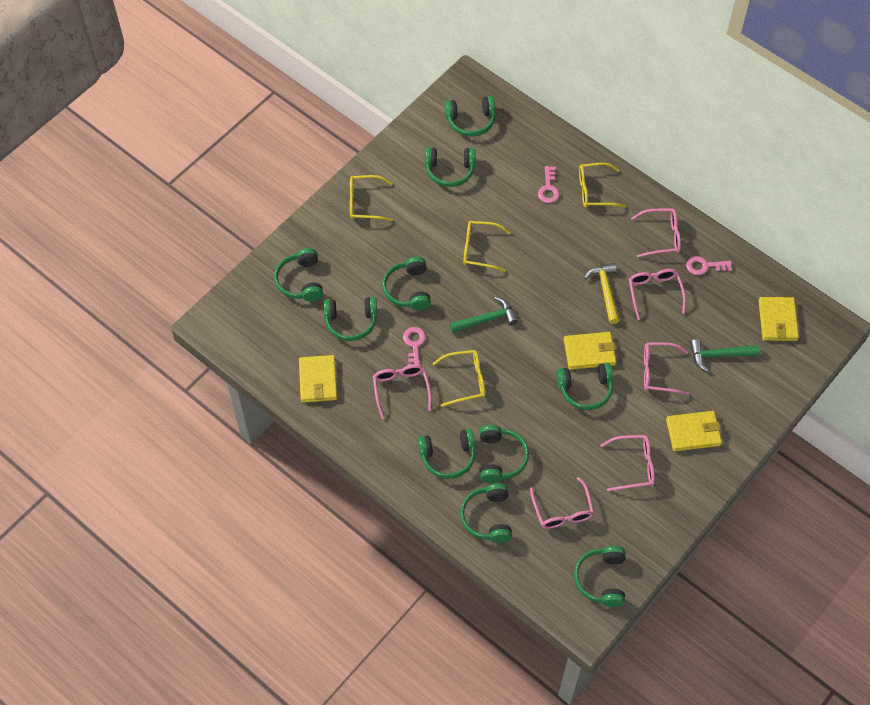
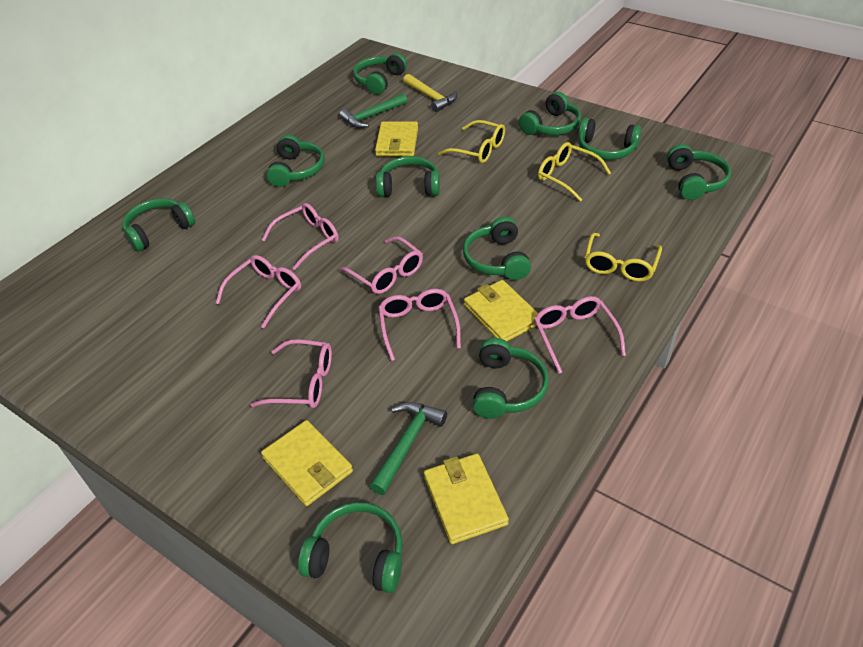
pink key: 3 -> 0
yellow glasses: 4 -> 3

